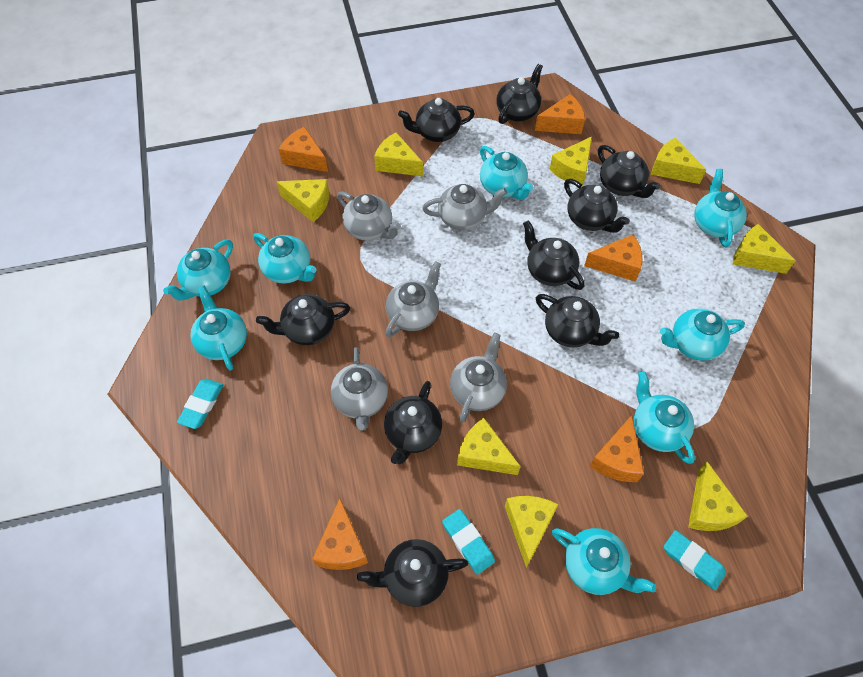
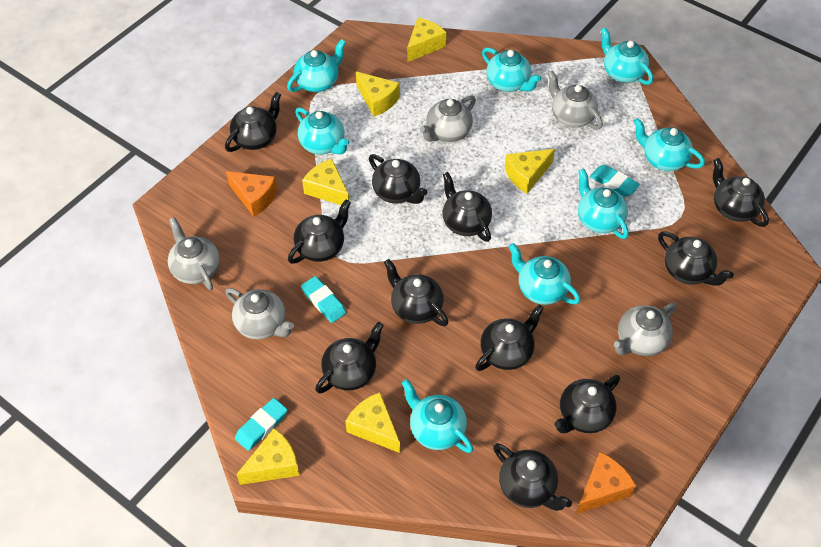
black teapot: 9 -> 11
orange cheese: 5 -> 2
yellow cheese: 8 -> 6

